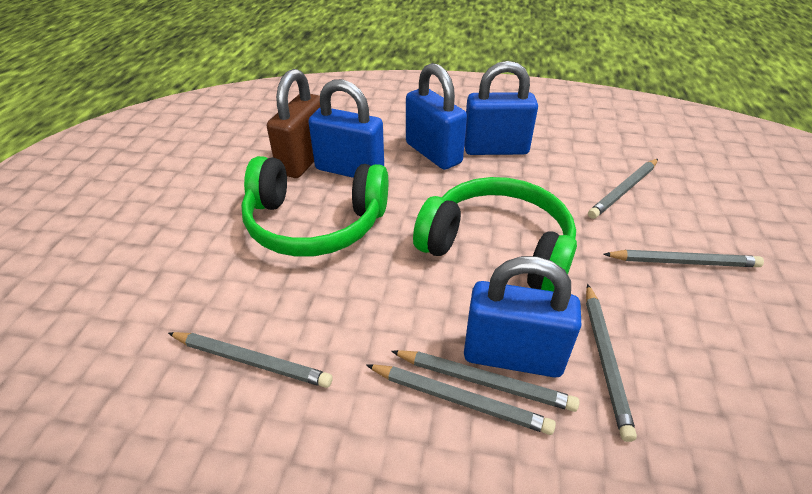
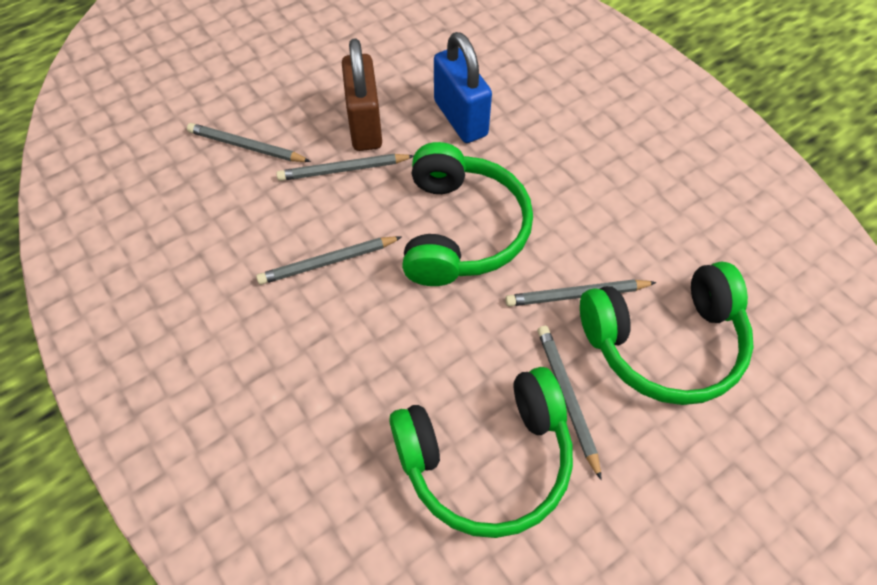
blue padlock: 4 -> 1
green headphones: 2 -> 3
grey pencil: 6 -> 5

